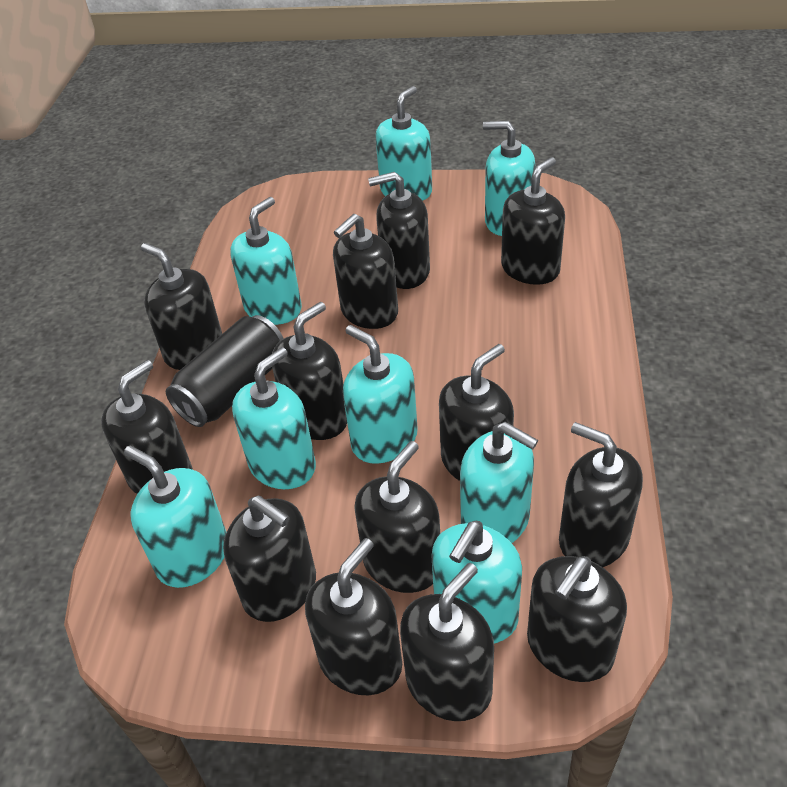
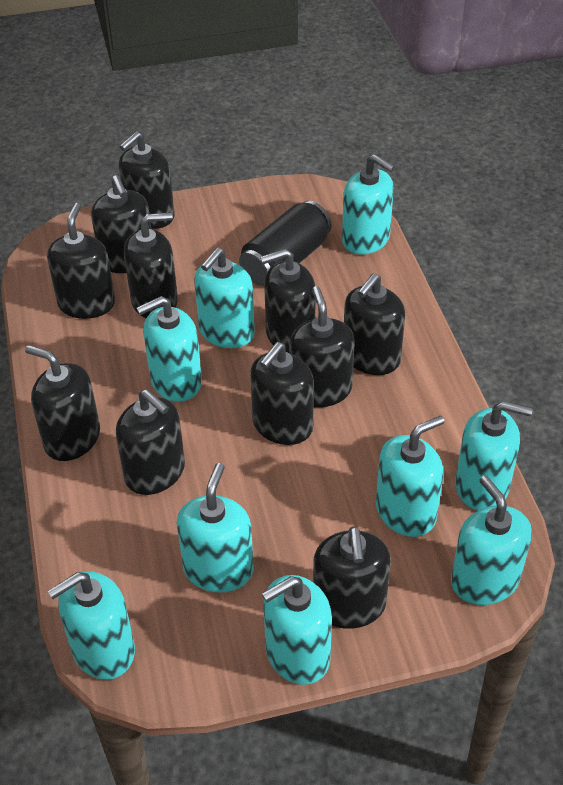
black soap dispenser: 13 -> 11
turquoise soap dispenser: 8 -> 9

